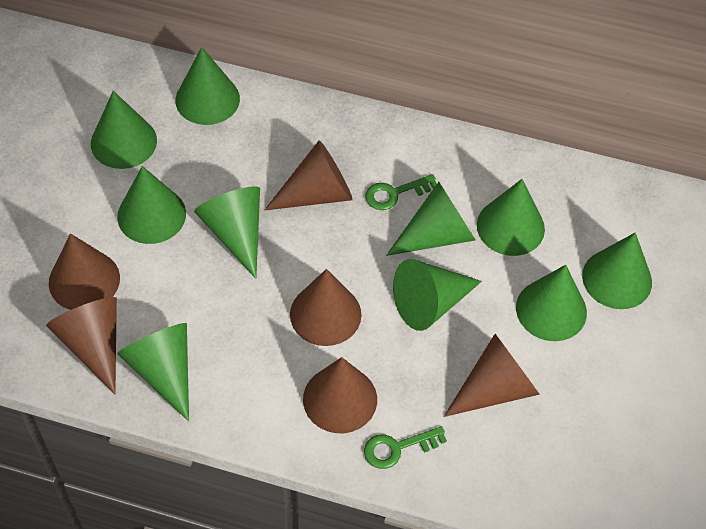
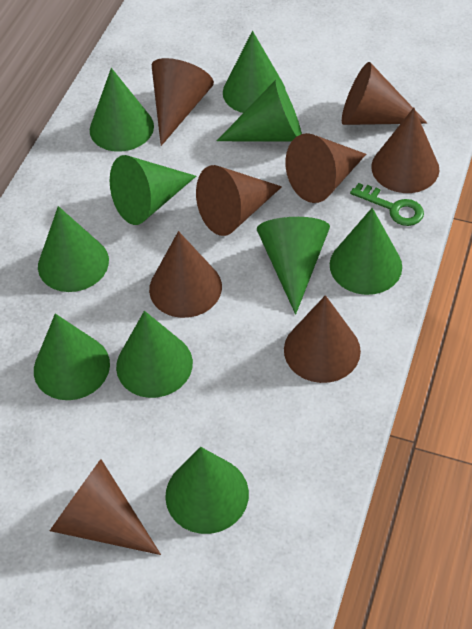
brown cone: 6 -> 8
green key: 2 -> 1

